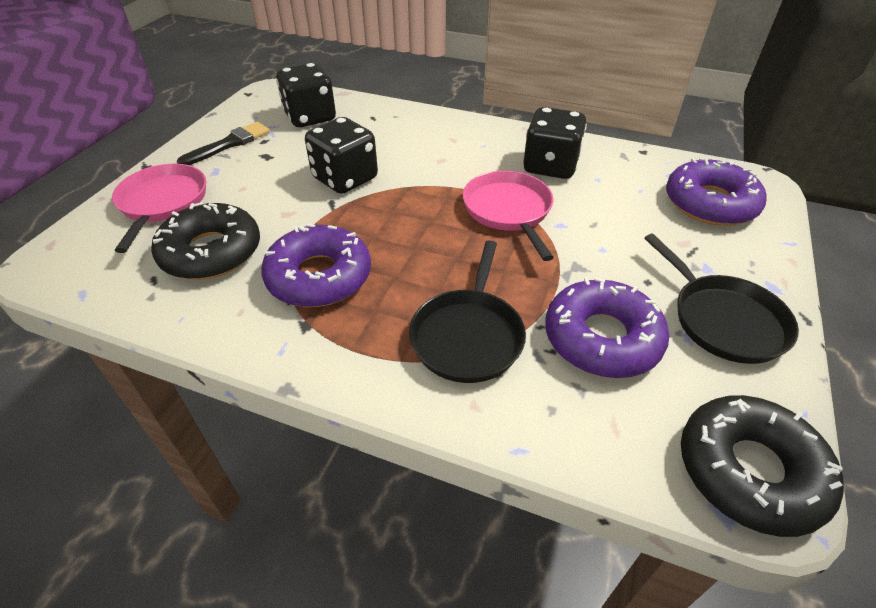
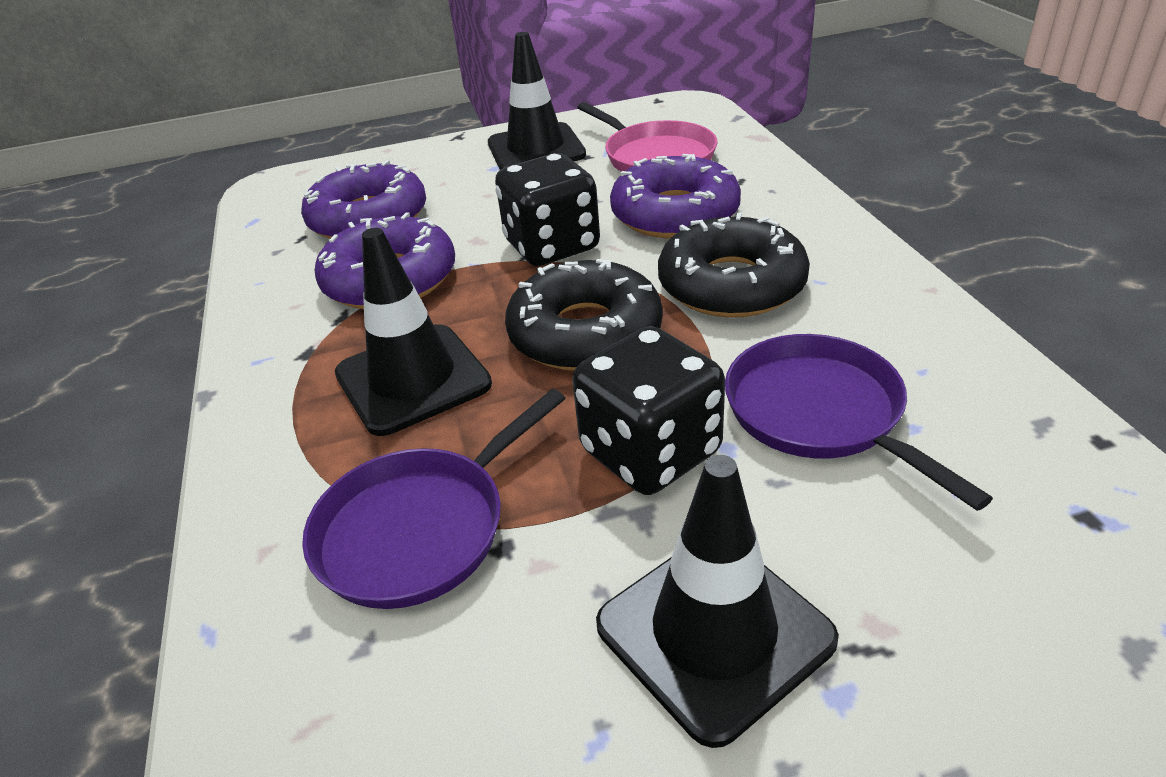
black brush: 1 -> 0
black dice: 3 -> 2
black pan: 2 -> 0
black traffic cone: 0 -> 3
pink pan: 2 -> 1
purple pan: 0 -> 2

